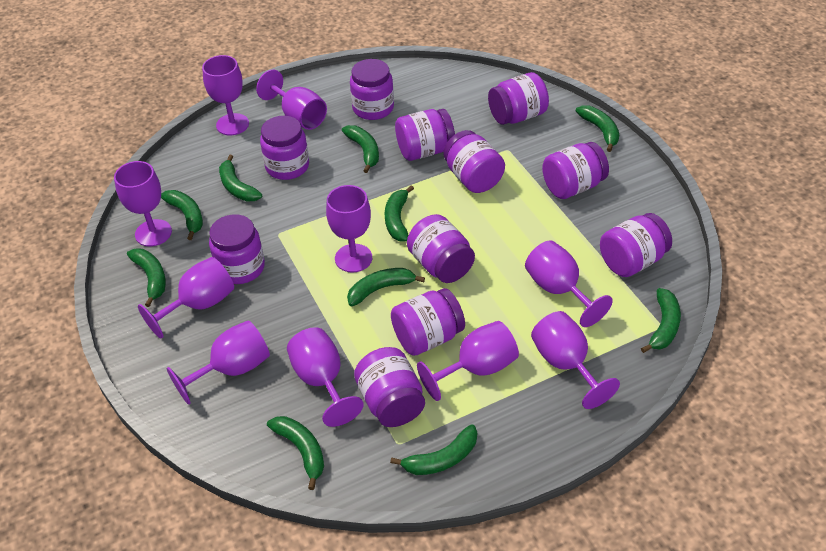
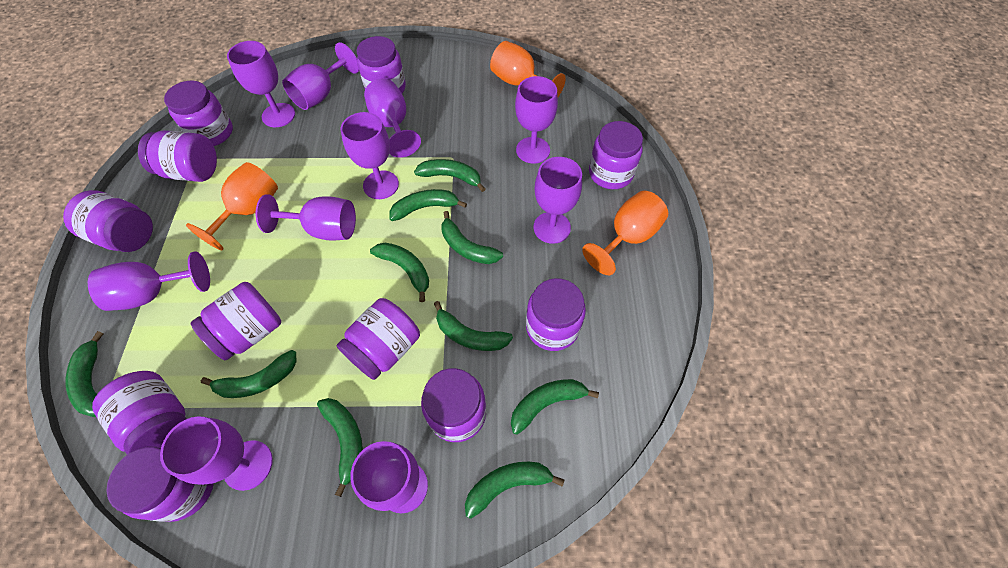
orange goblet: 0 -> 3

